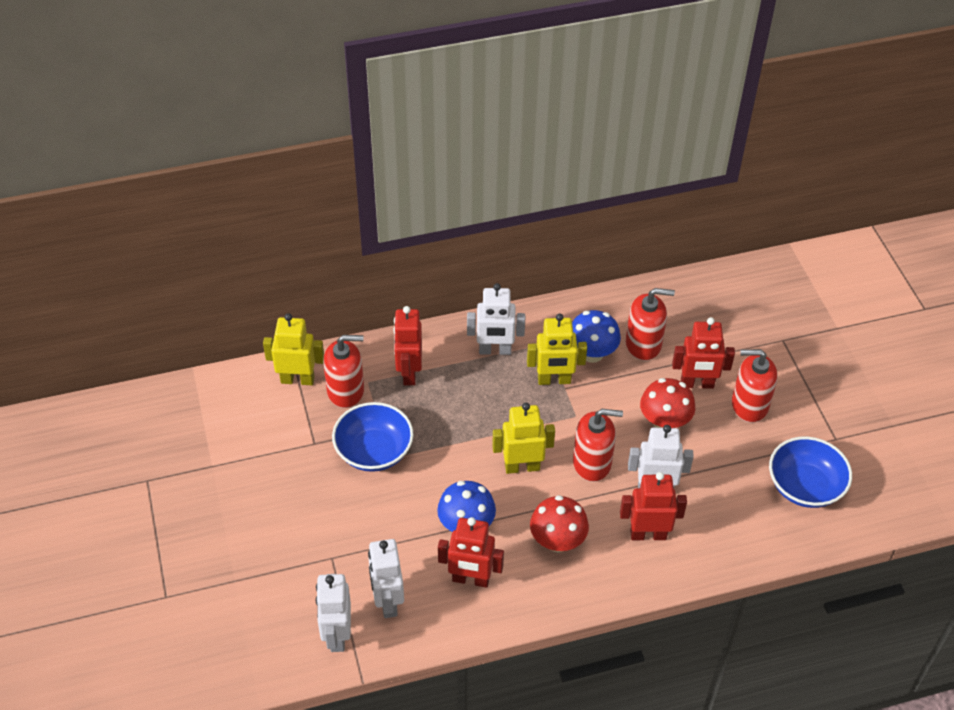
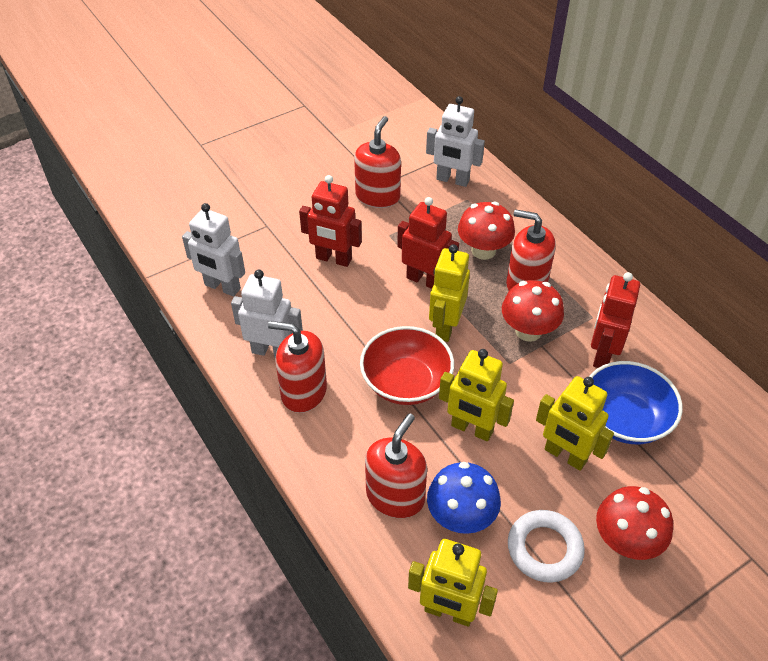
blue bowl: 2 -> 1
blue mushroom: 2 -> 1
red bowl: 0 -> 1
red mushroom: 2 -> 3
red robot: 4 -> 3
white ring: 0 -> 1
white robot: 4 -> 3
yellow robot: 3 -> 4

